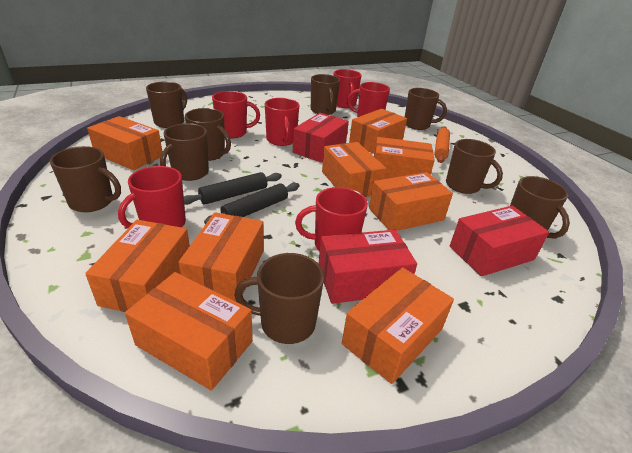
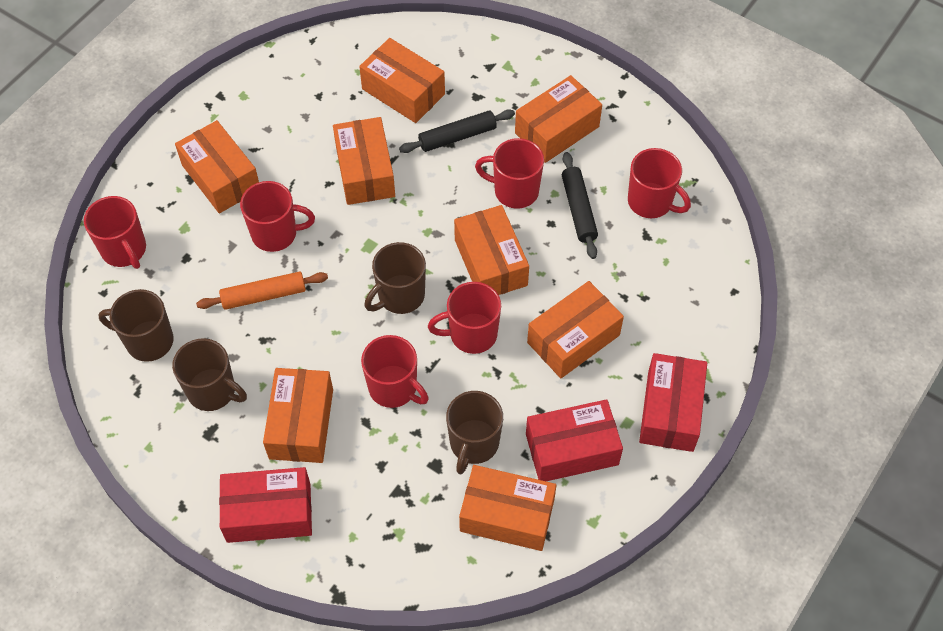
brown mug: 9 -> 4
orange box: 9 -> 8

